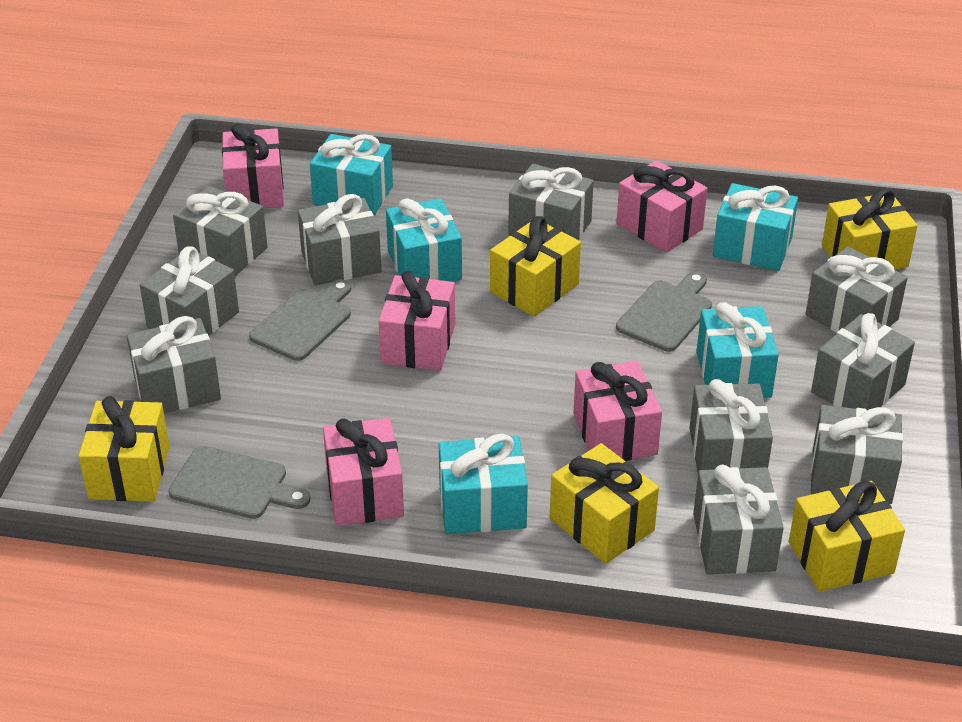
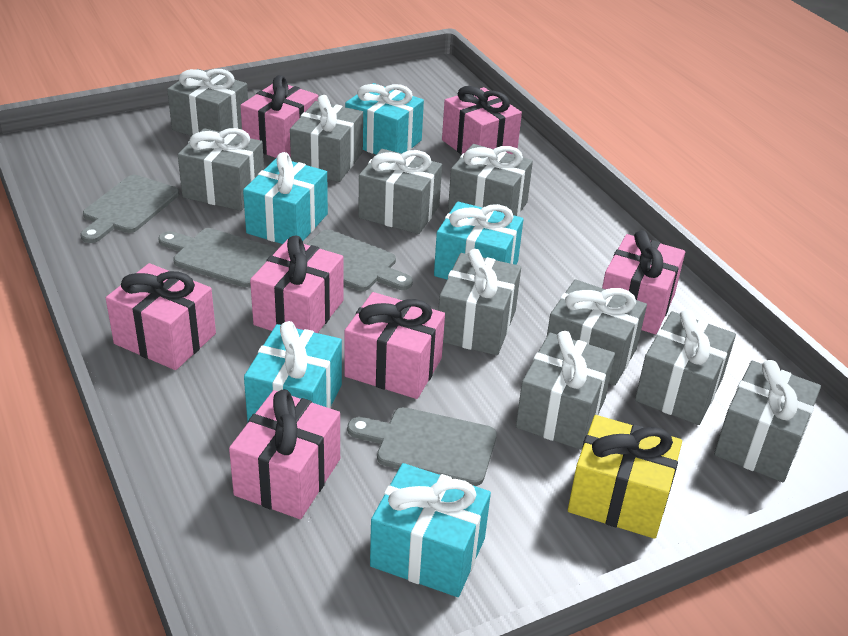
grey cutting board: 3 -> 4
pink gift: 5 -> 7
yellow gift: 5 -> 1

